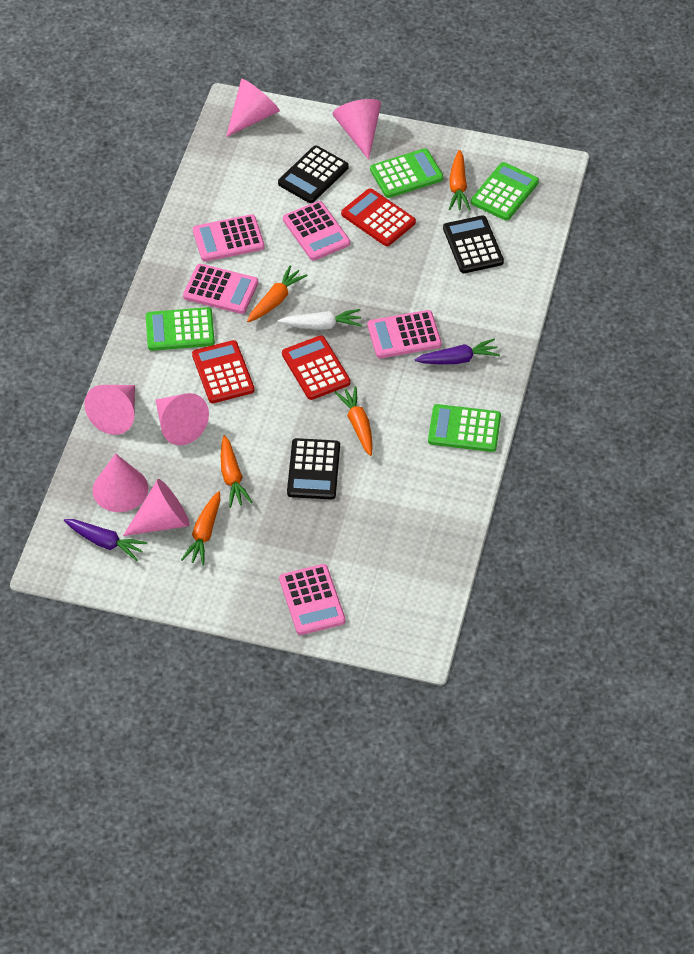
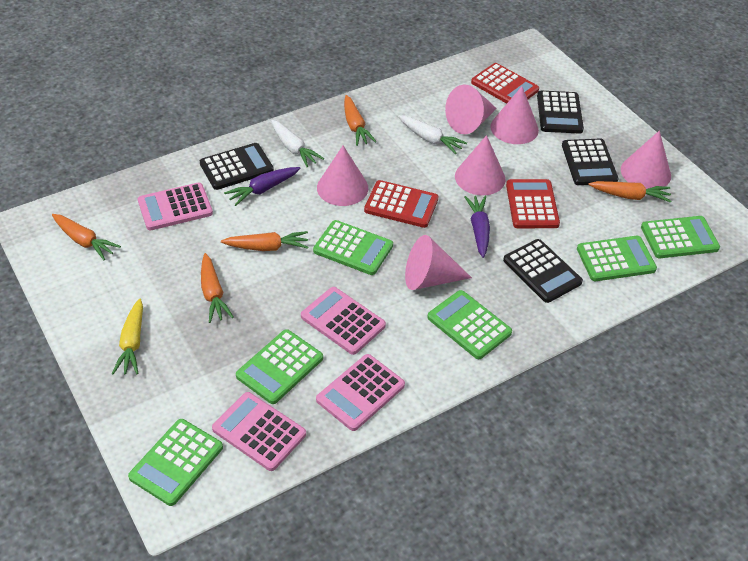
black calculator: 3 -> 4
green calculator: 4 -> 6
pink calculator: 5 -> 4
white carrot: 1 -> 2
yellow carrot: 0 -> 1

